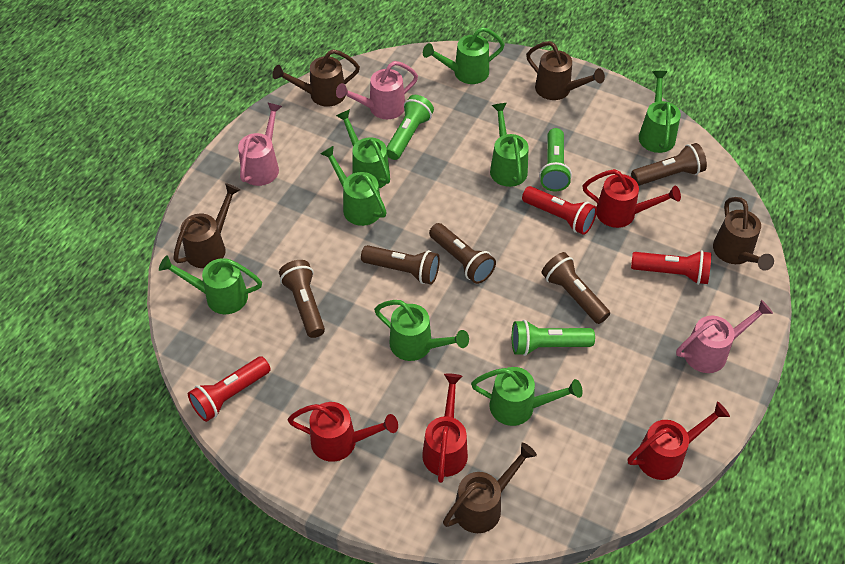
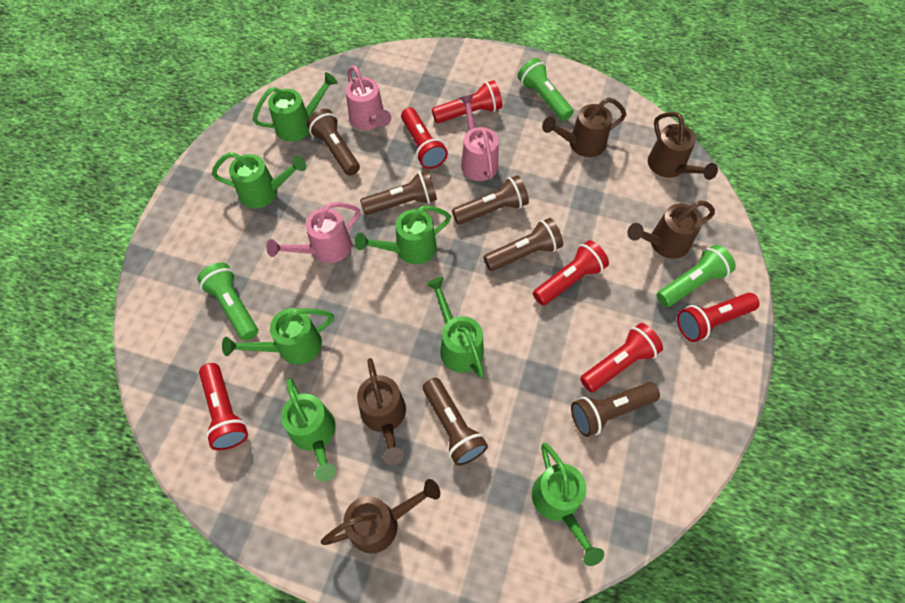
brown flashlight: 5 -> 6
green watering can: 8 -> 7
red flashlight: 3 -> 6
red watering can: 4 -> 0

